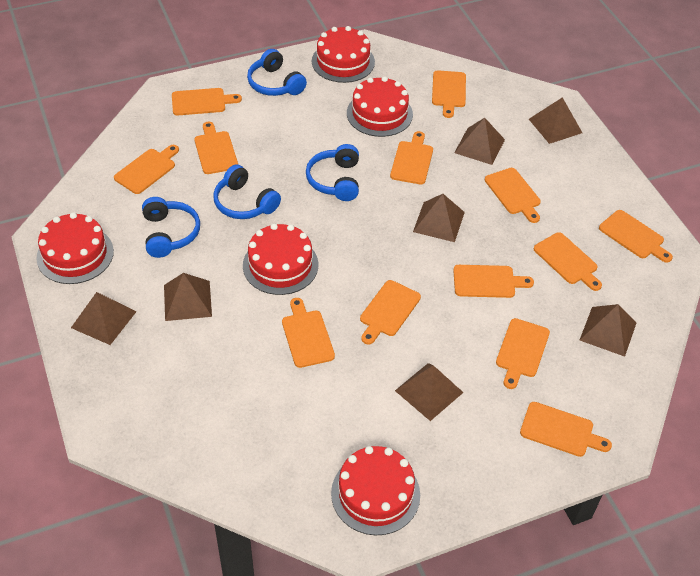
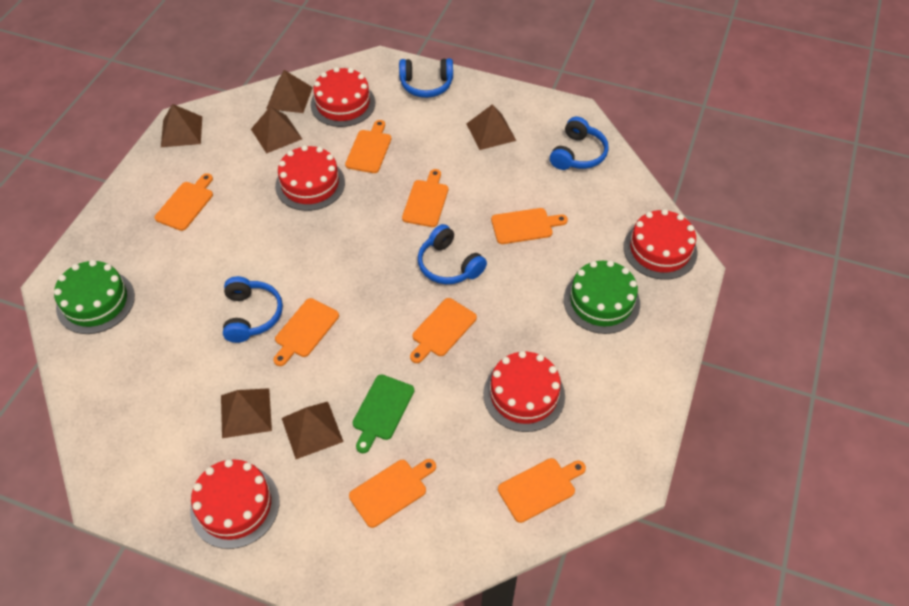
brown pyramid: 7 -> 6
green cake: 0 -> 2
green cutting board: 0 -> 1
orange cutting board: 13 -> 8

